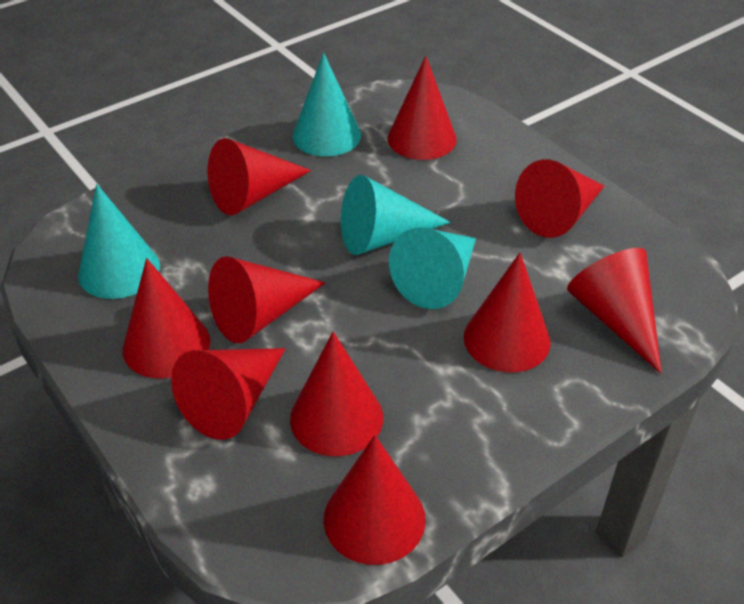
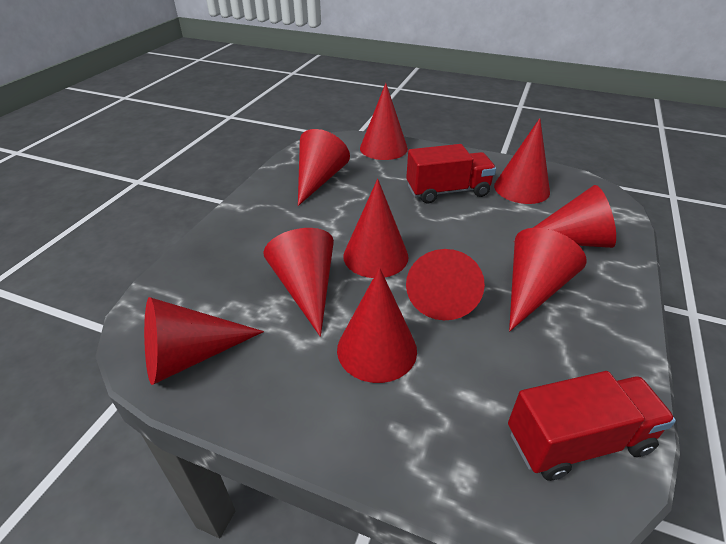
red truck: 0 -> 2
turquoise cone: 4 -> 0

